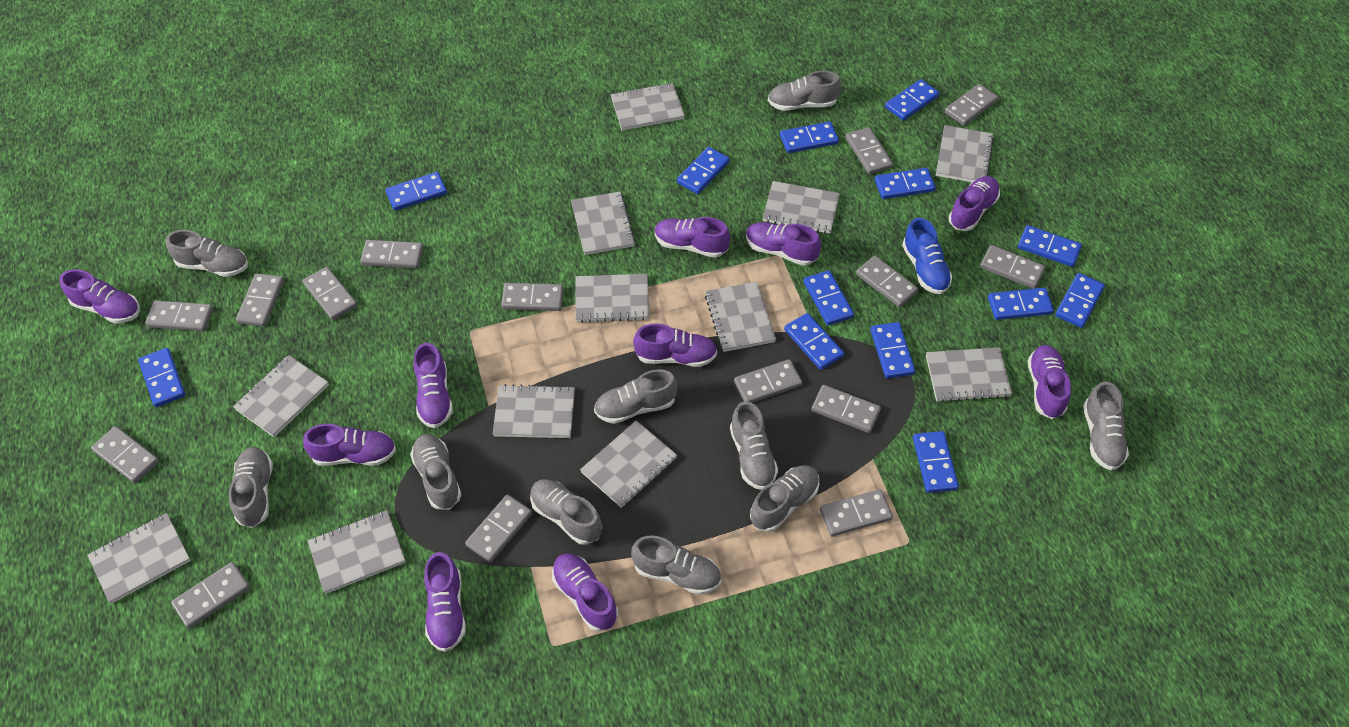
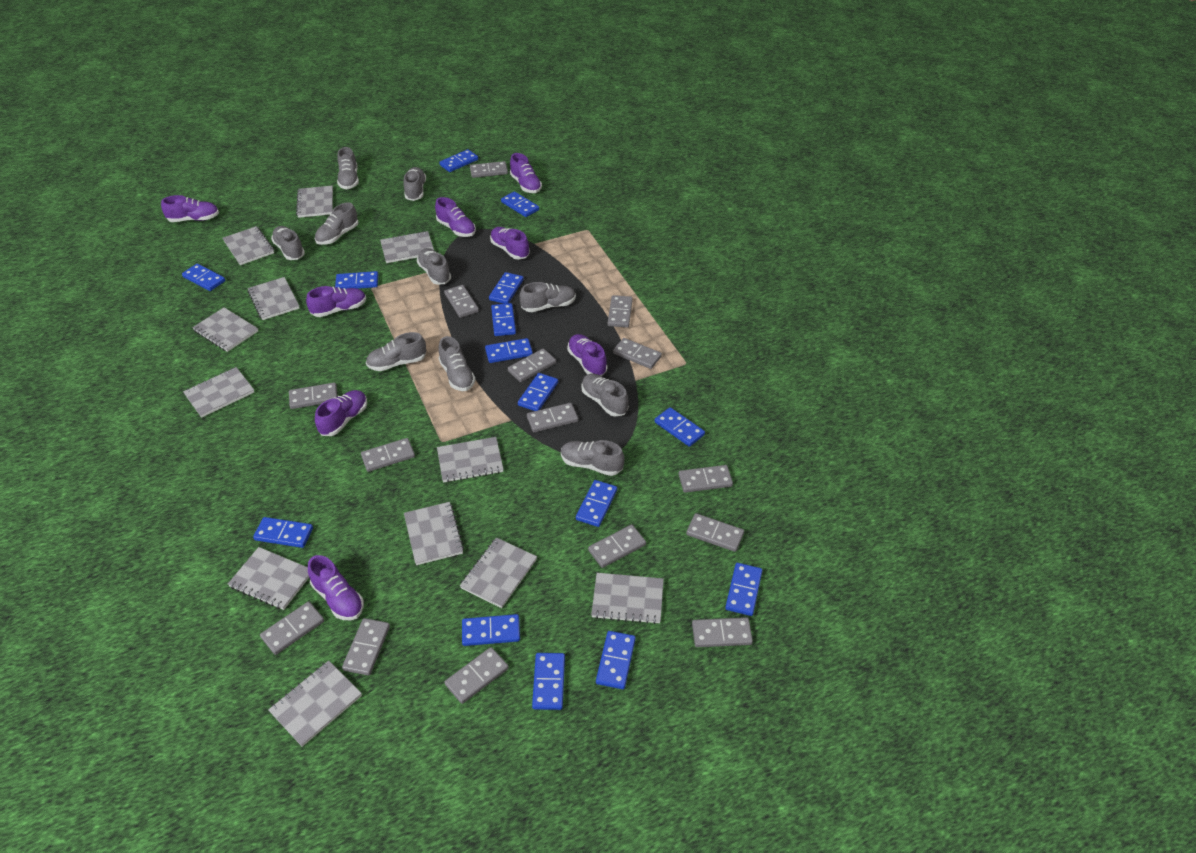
blue domino: 13 -> 15
blue shoe: 1 -> 0
purple shoe: 10 -> 8

